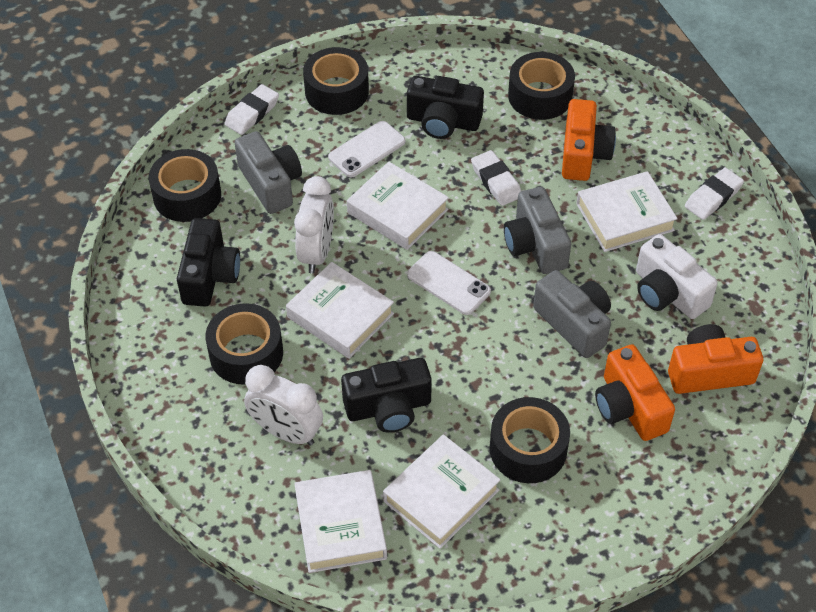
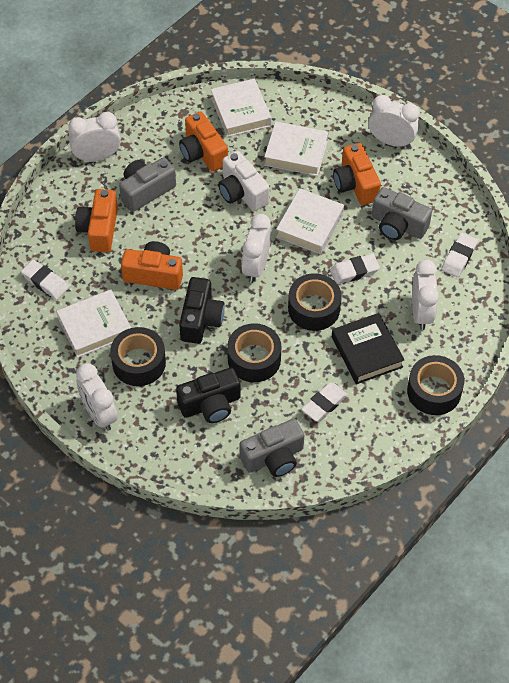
black book: 0 -> 1
black camera: 3 -> 2
black tape: 5 -> 4
orange camera: 3 -> 4
white book: 5 -> 4
white clock: 2 -> 5
white eraser: 3 -> 4
white phone: 2 -> 0

